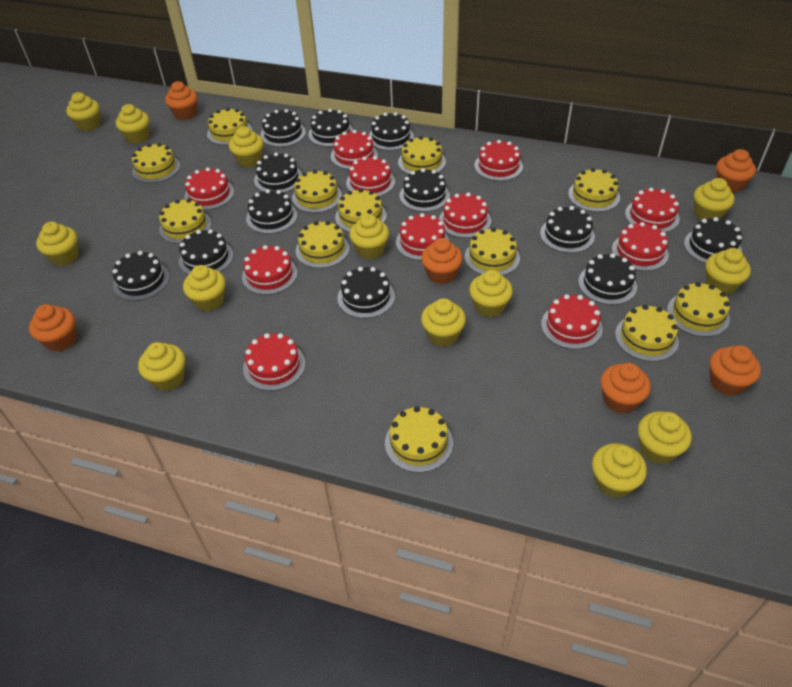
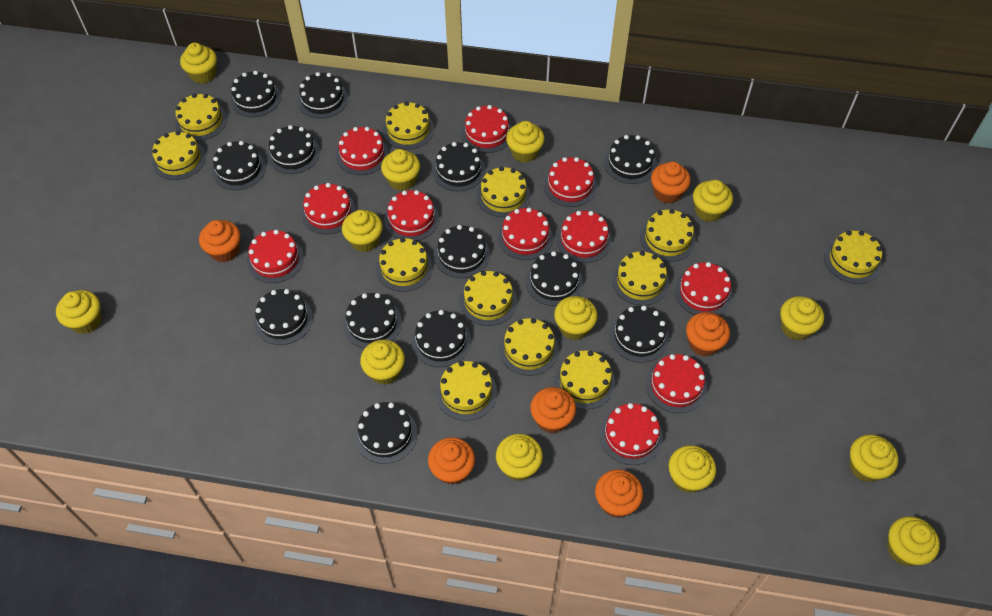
black cake: 12 -> 13

